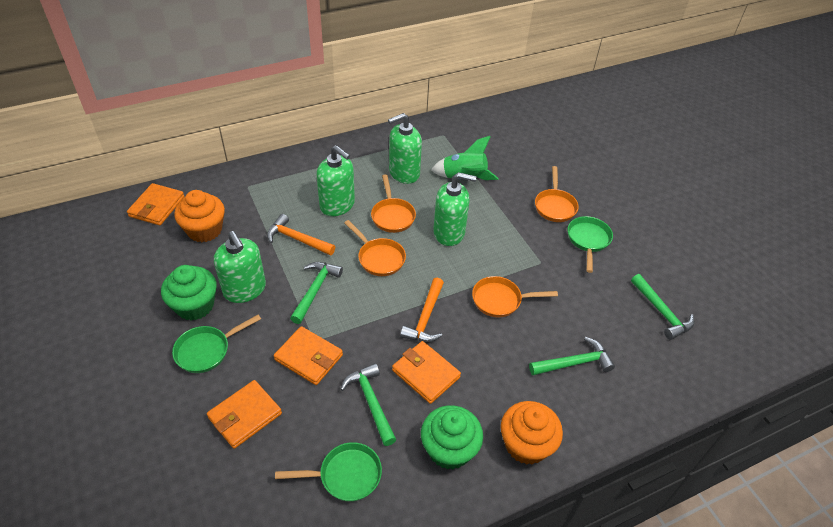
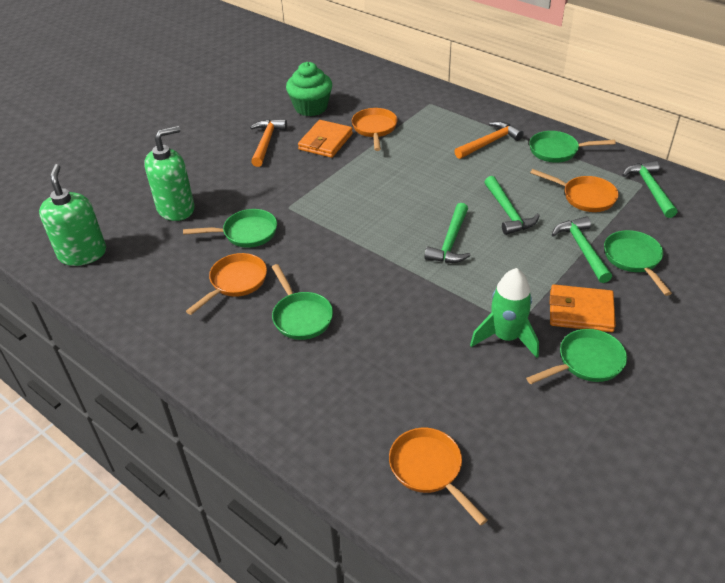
green cupcake: 2 -> 1
green pan: 3 -> 5
green soap dispenser: 4 -> 2
orange cupcake: 2 -> 0
orange wallet: 4 -> 2

